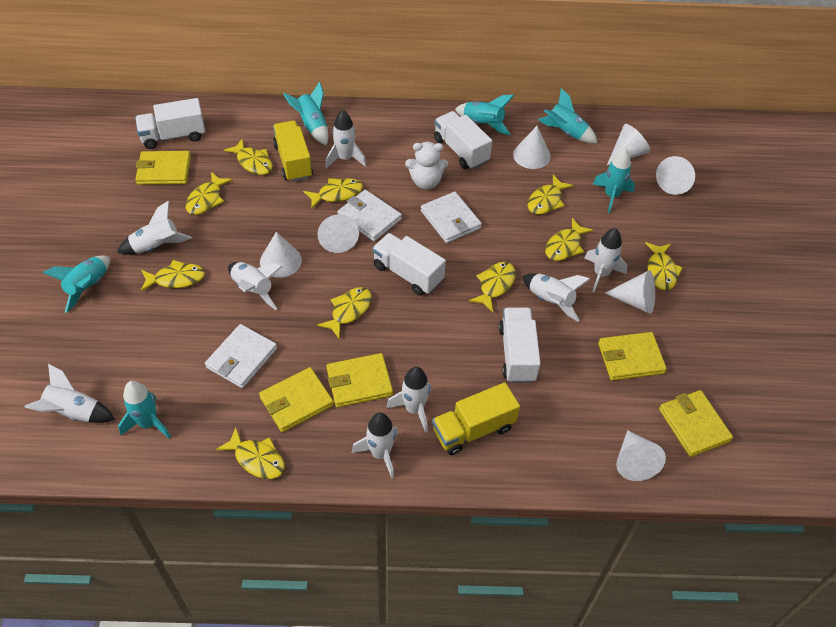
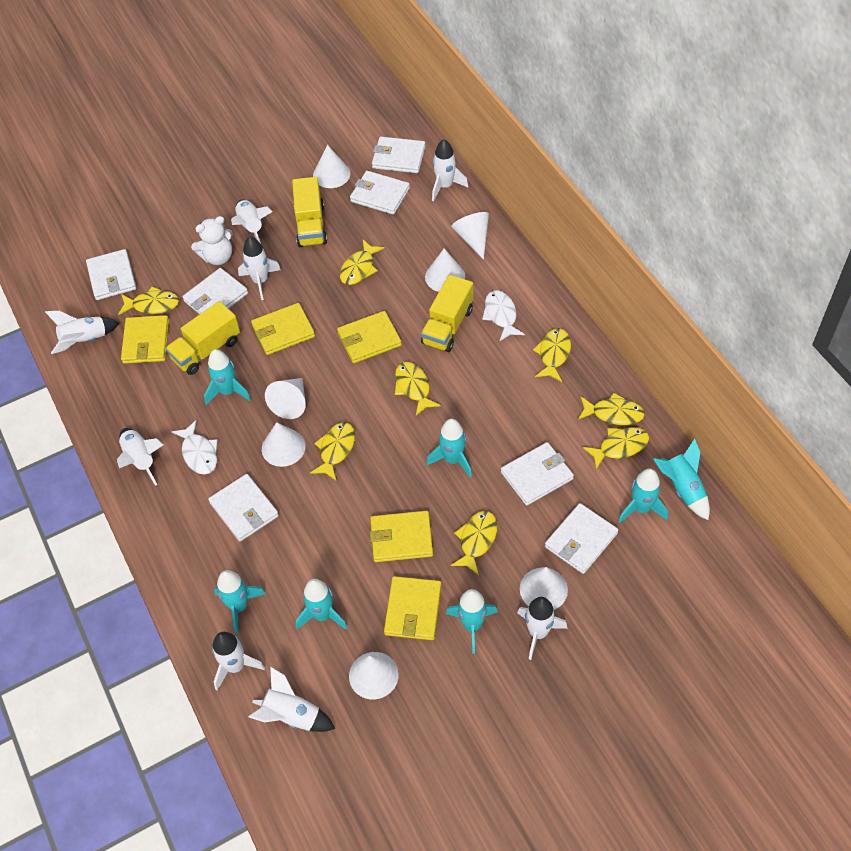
turquoise rocket: 6 -> 7
white fish: 0 -> 2
white truck: 4 -> 0
white wallet: 3 -> 7
yellow fish: 10 -> 8
yellow truck: 2 -> 3

